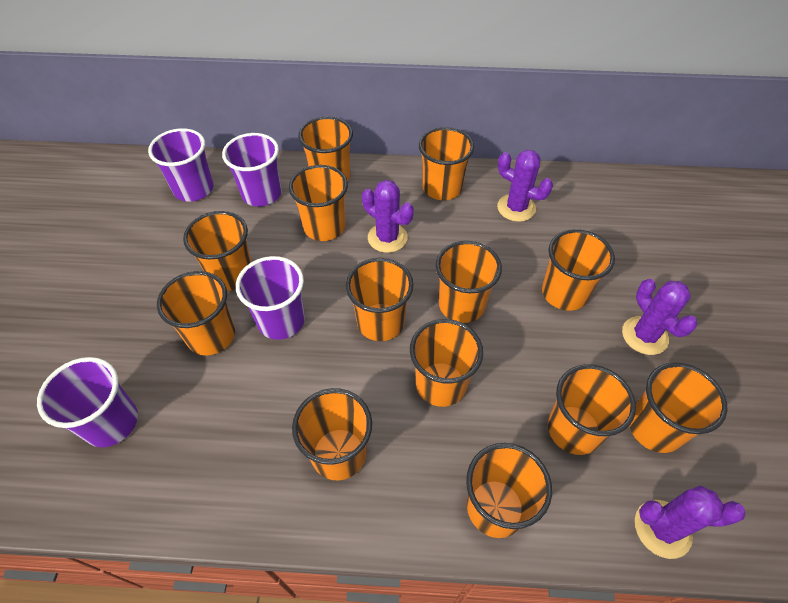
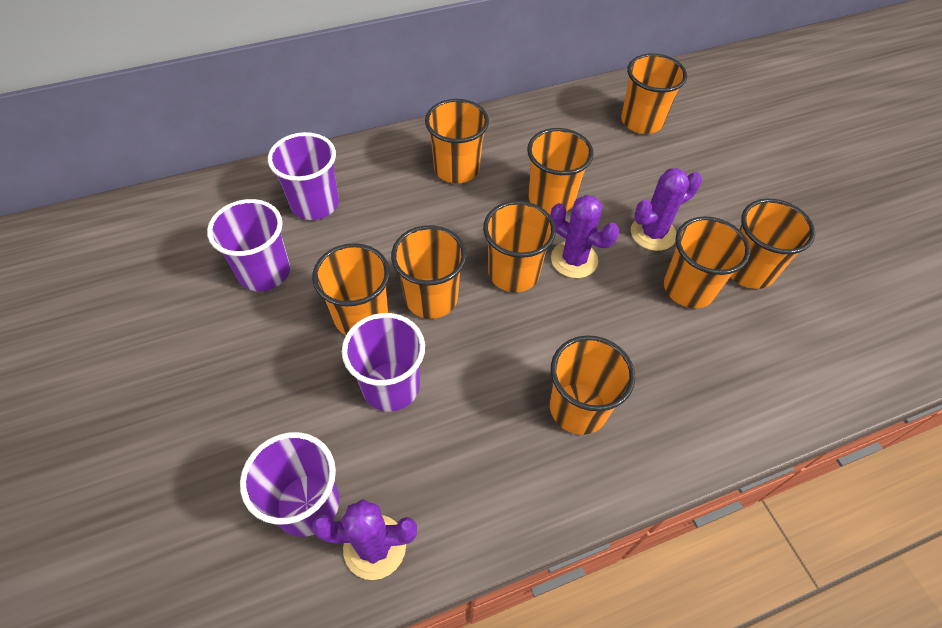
orange cup: 13 -> 9
purple cactus: 4 -> 3

